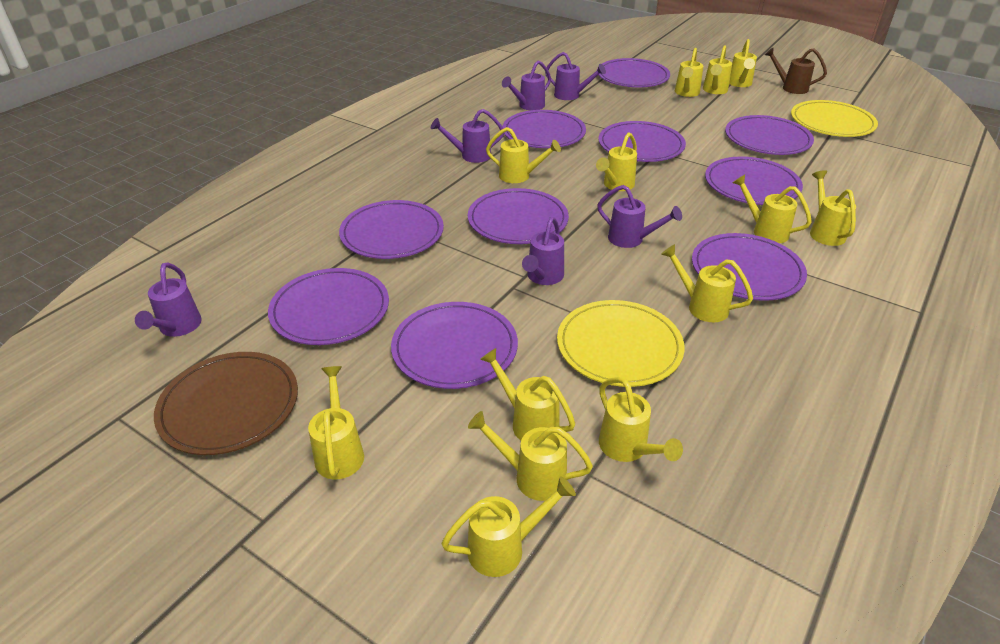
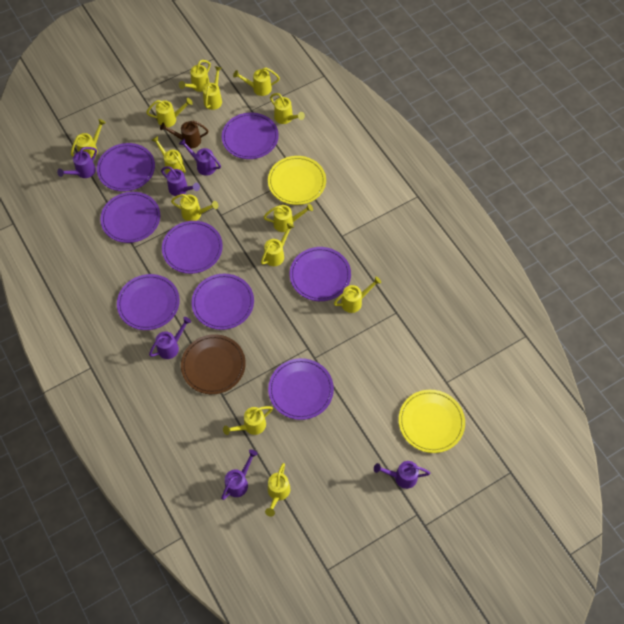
purple plate: 10 -> 8

